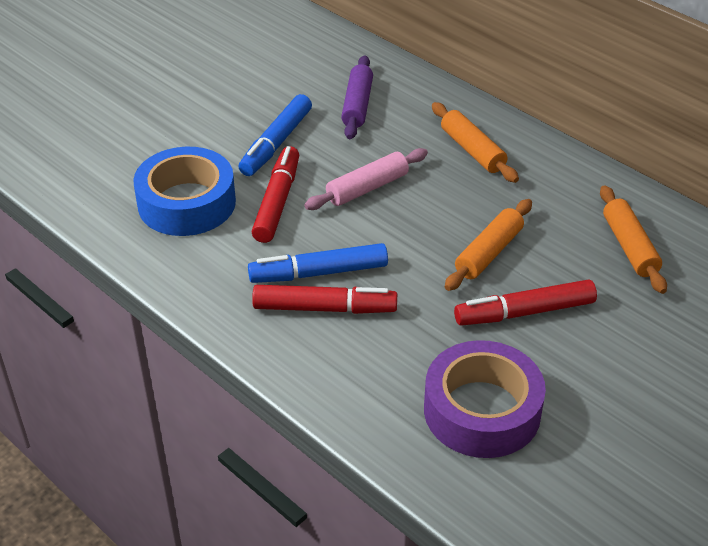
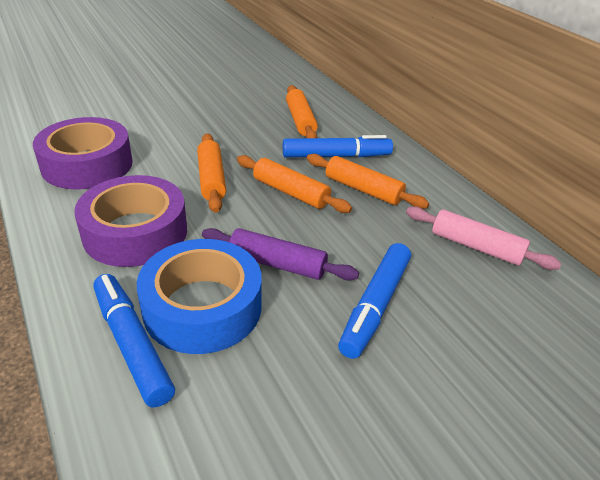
blue marker: 2 -> 3
orange rolling pin: 3 -> 4
purple tape: 1 -> 2
red marker: 3 -> 0

